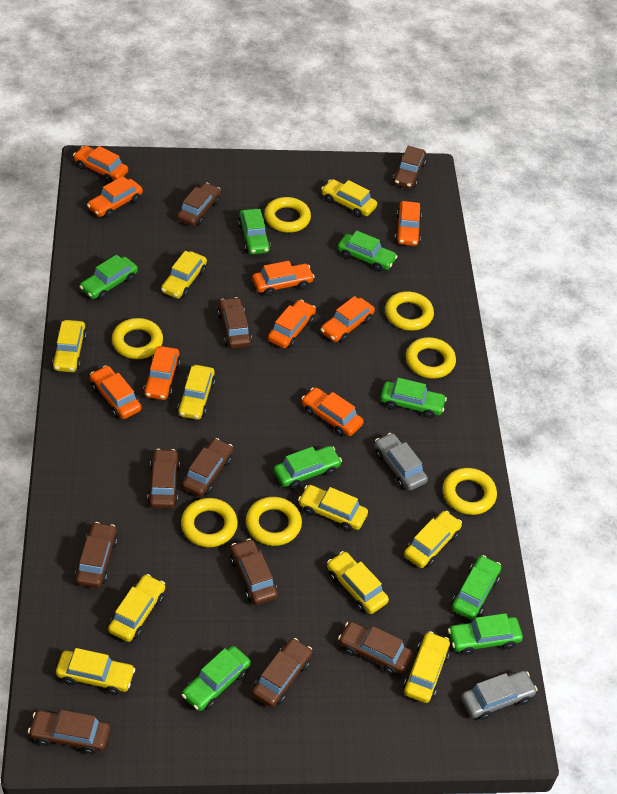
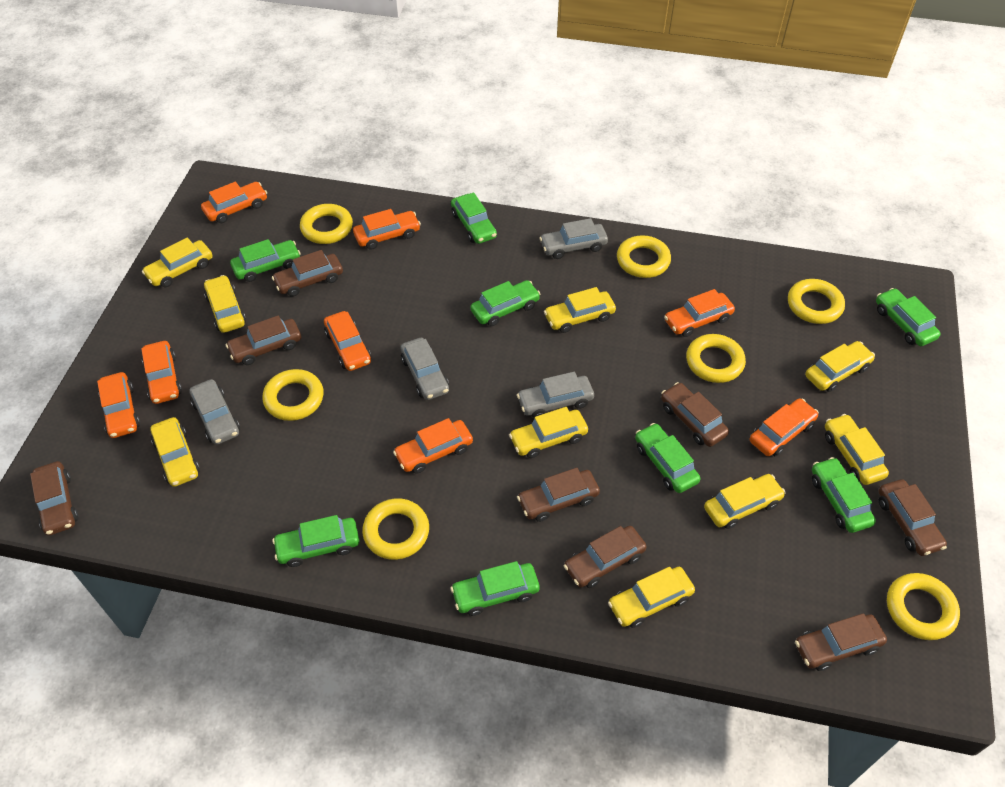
brown car: 10 -> 8
grey car: 2 -> 4
orange car: 9 -> 8
yellow car: 10 -> 9

